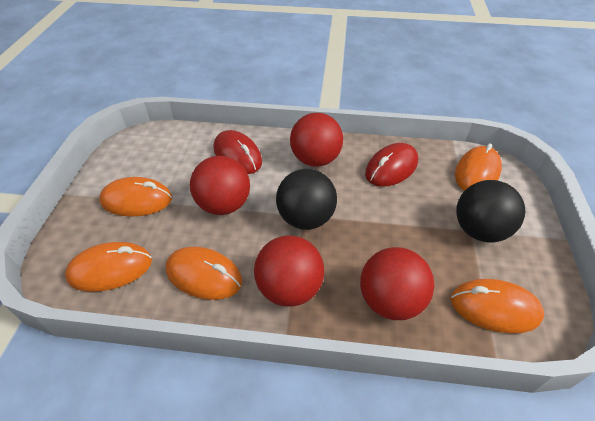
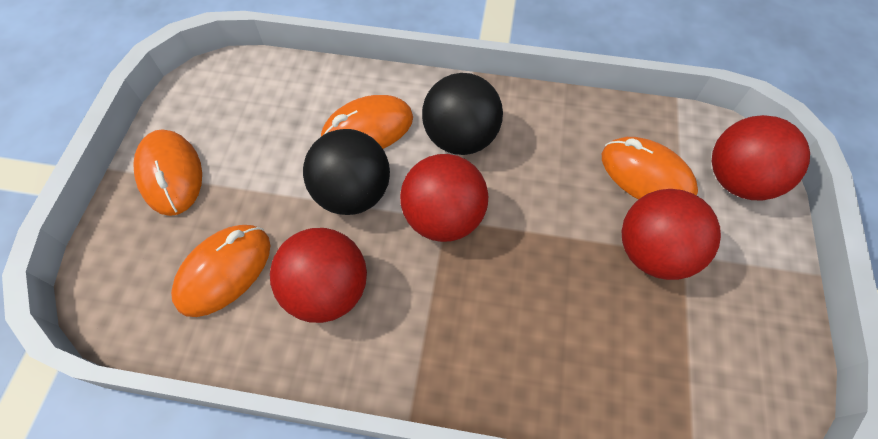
orange mouse: 5 -> 4
red mouse: 2 -> 0

